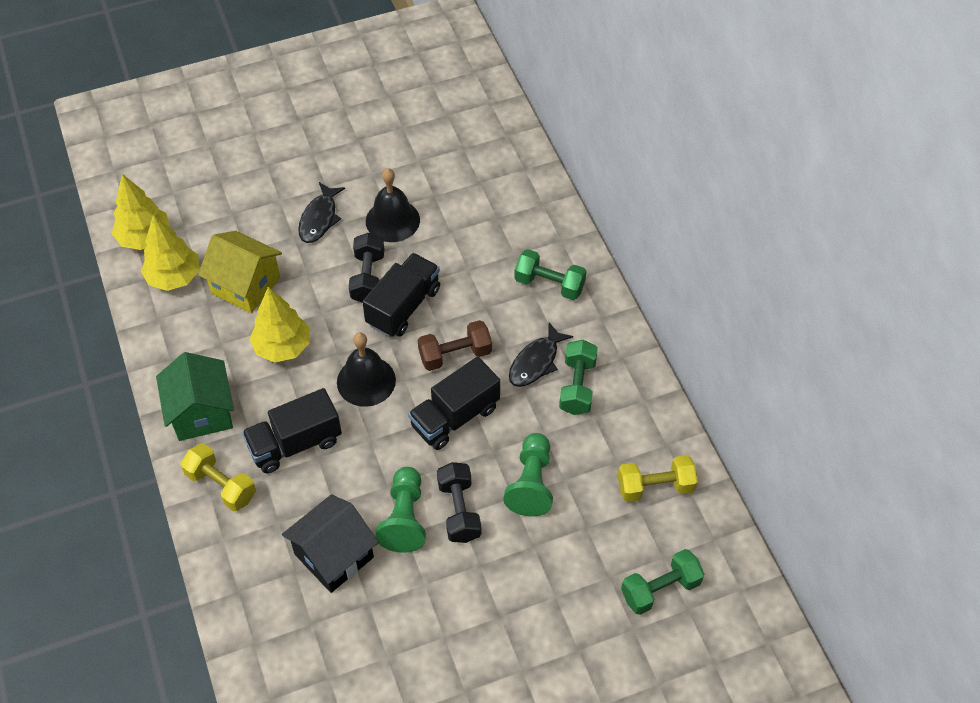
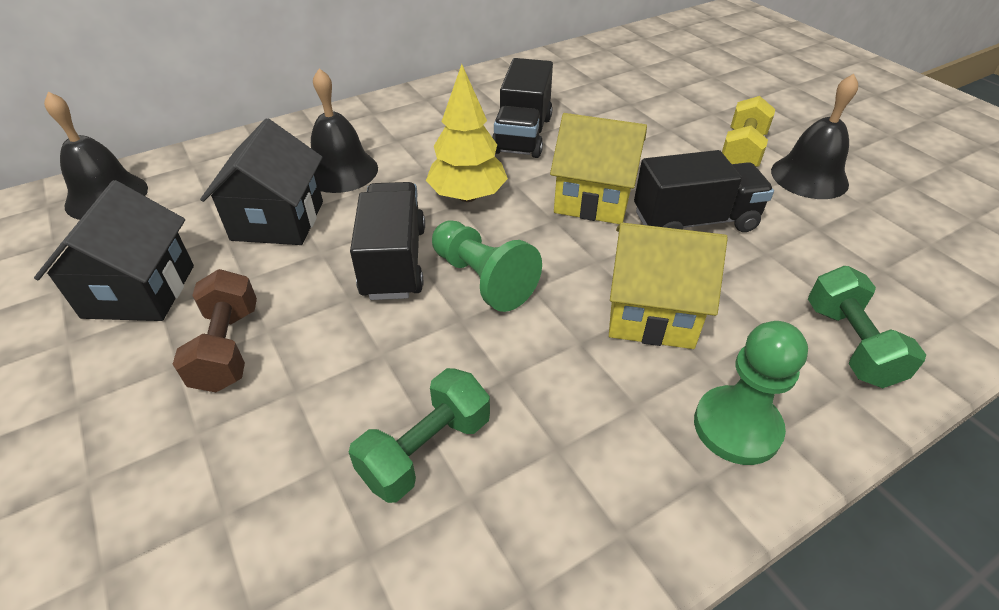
black bell: 2 -> 3
black dumbbell: 2 -> 0
black fish: 2 -> 0
black house: 1 -> 2
green dumbbell: 3 -> 2
green house: 1 -> 0
yellow dumbbell: 2 -> 1
yellow house: 1 -> 2
yellow tree: 3 -> 1

